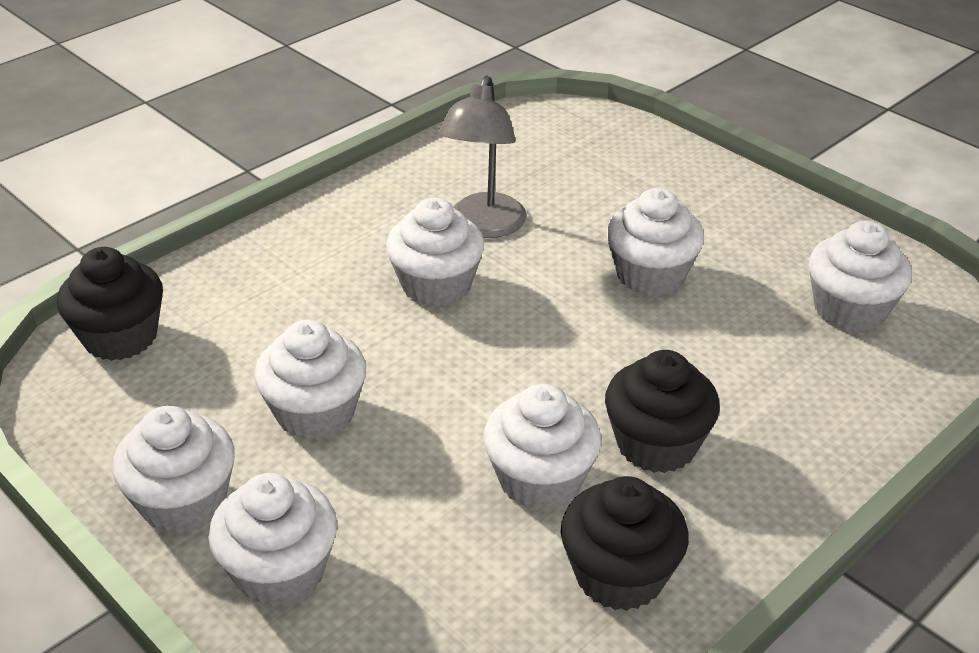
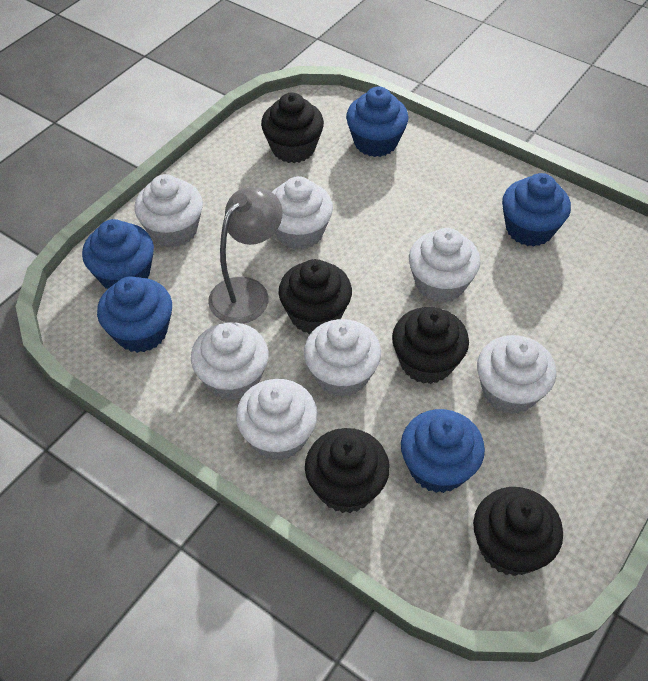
black cupcake: 3 -> 5
blue cupcake: 0 -> 5

